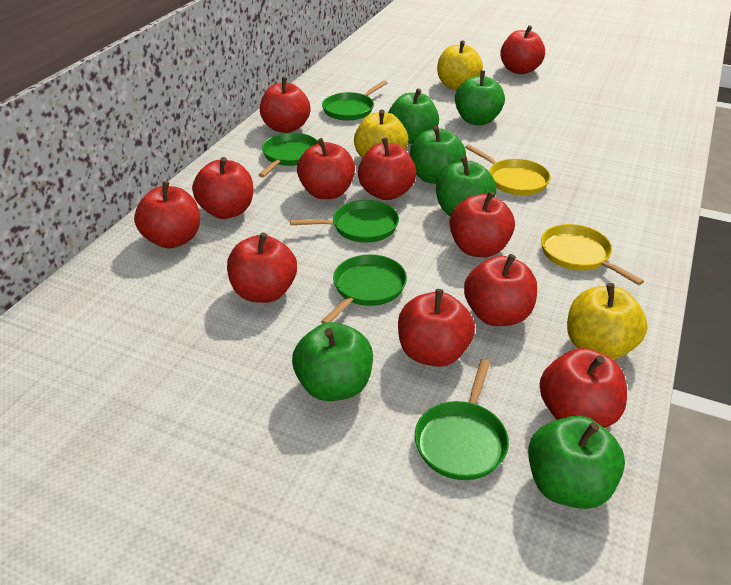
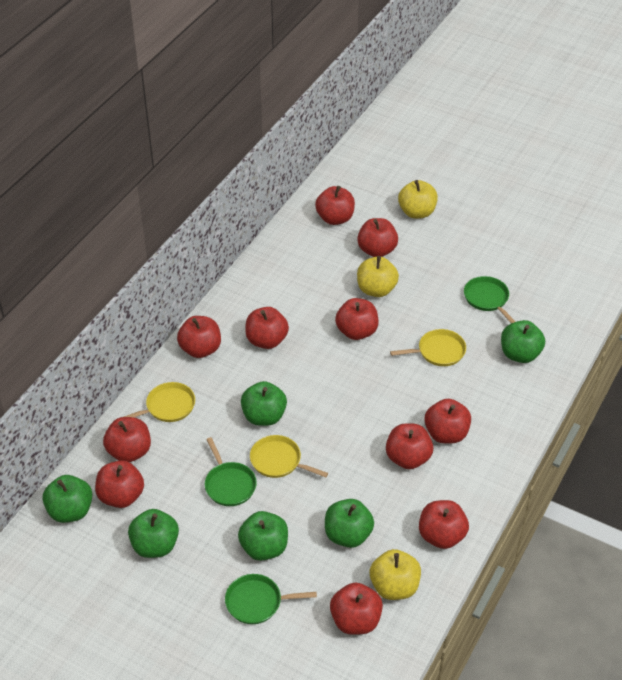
green pan: 5 -> 3
yellow pan: 2 -> 3

